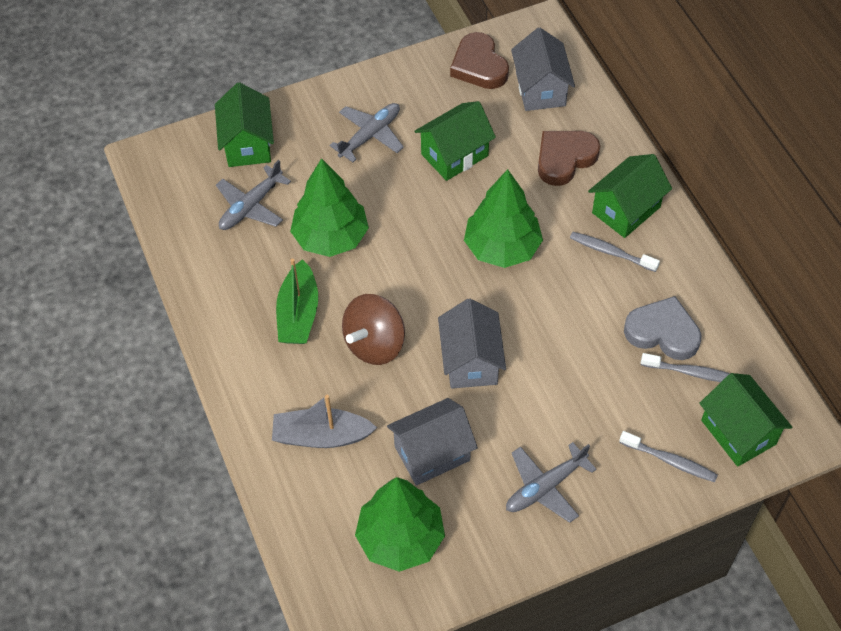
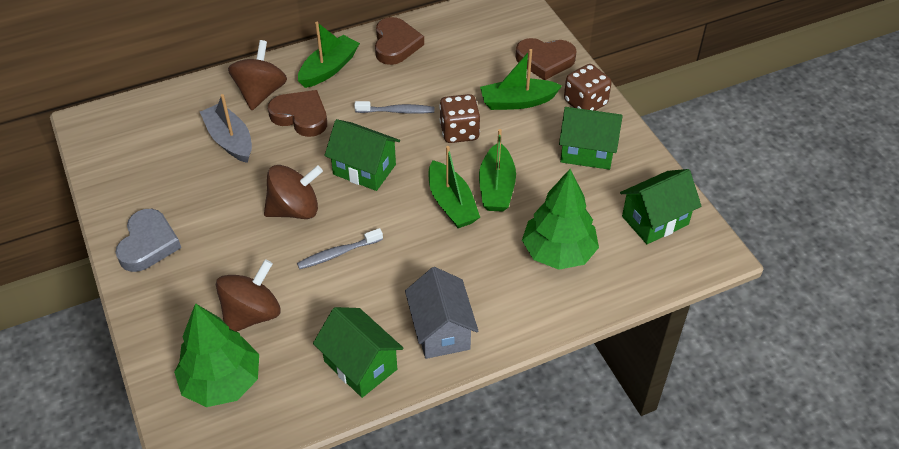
brown dice: 0 -> 2
brown heart: 2 -> 3
brown spinning top: 1 -> 3
green boat: 1 -> 4
green tree: 3 -> 2
grey house: 3 -> 1
grey plane: 3 -> 0
grey toothbrush: 3 -> 2

